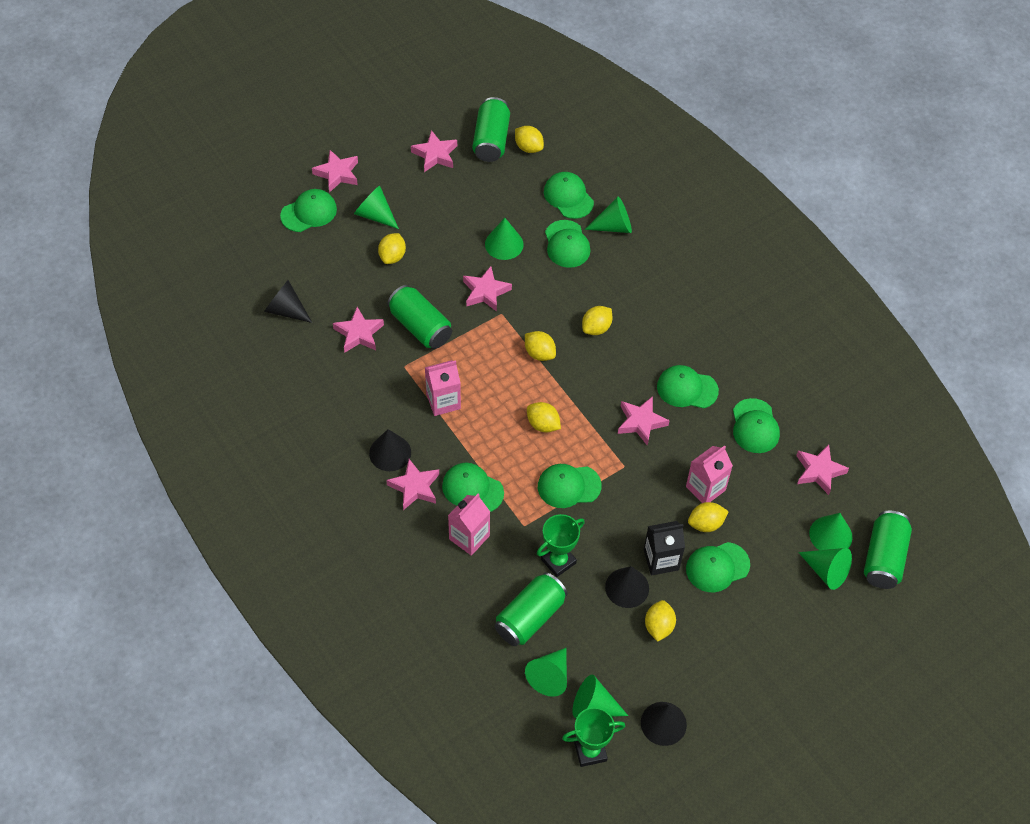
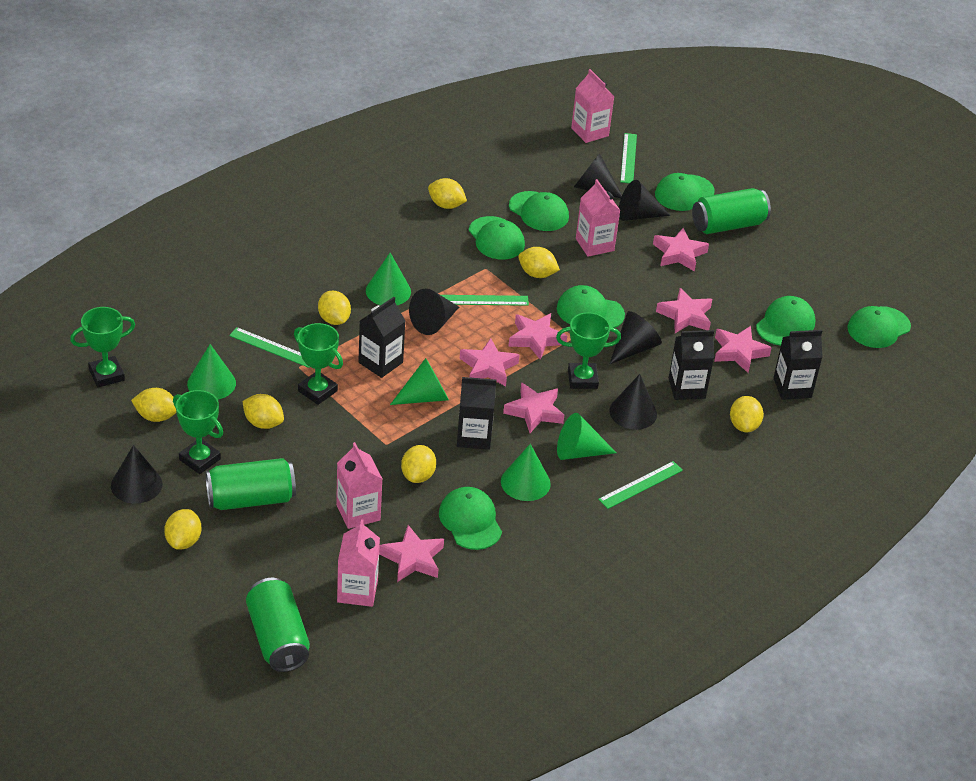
black carton: 1 -> 4
black cone: 4 -> 6
green can: 4 -> 3
green cap: 8 -> 7
green cone: 7 -> 5
green ruler: 0 -> 4
green trophy: 2 -> 4
pink carton: 3 -> 4
yellow lemon: 7 -> 8

